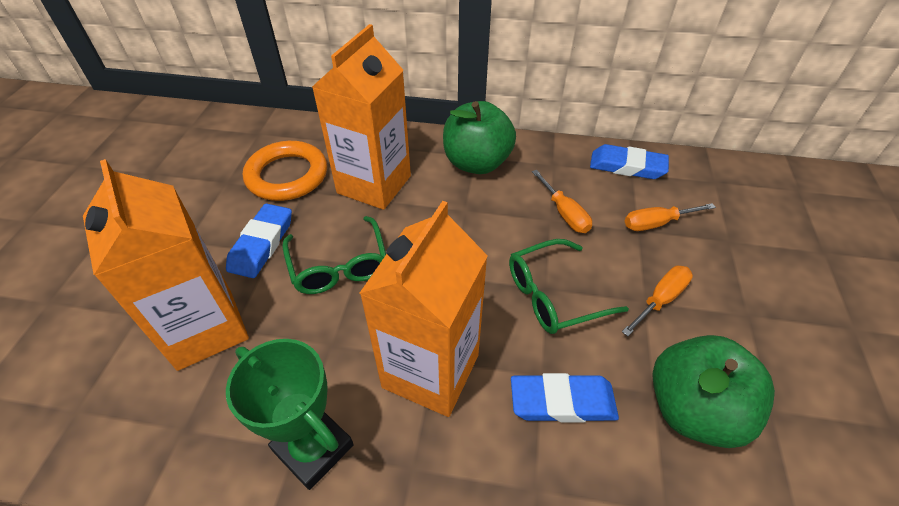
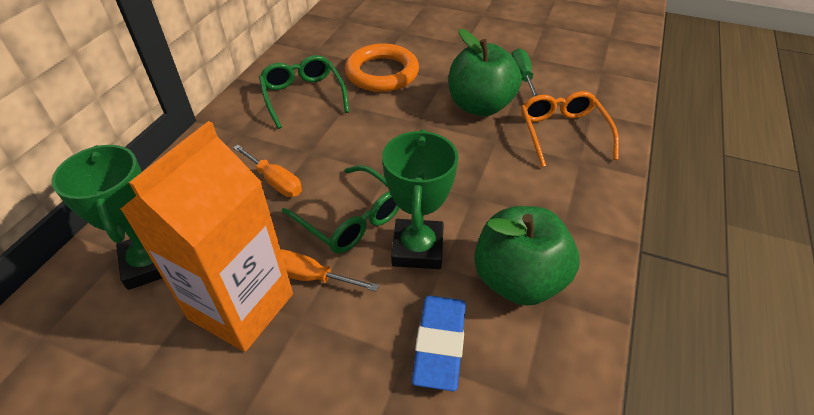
blue eraser: 3 -> 1
green screwdriver: 0 -> 1
green trophy: 1 -> 2
orange carton: 3 -> 1
orange glasses: 0 -> 1
orange screwdriver: 3 -> 2

